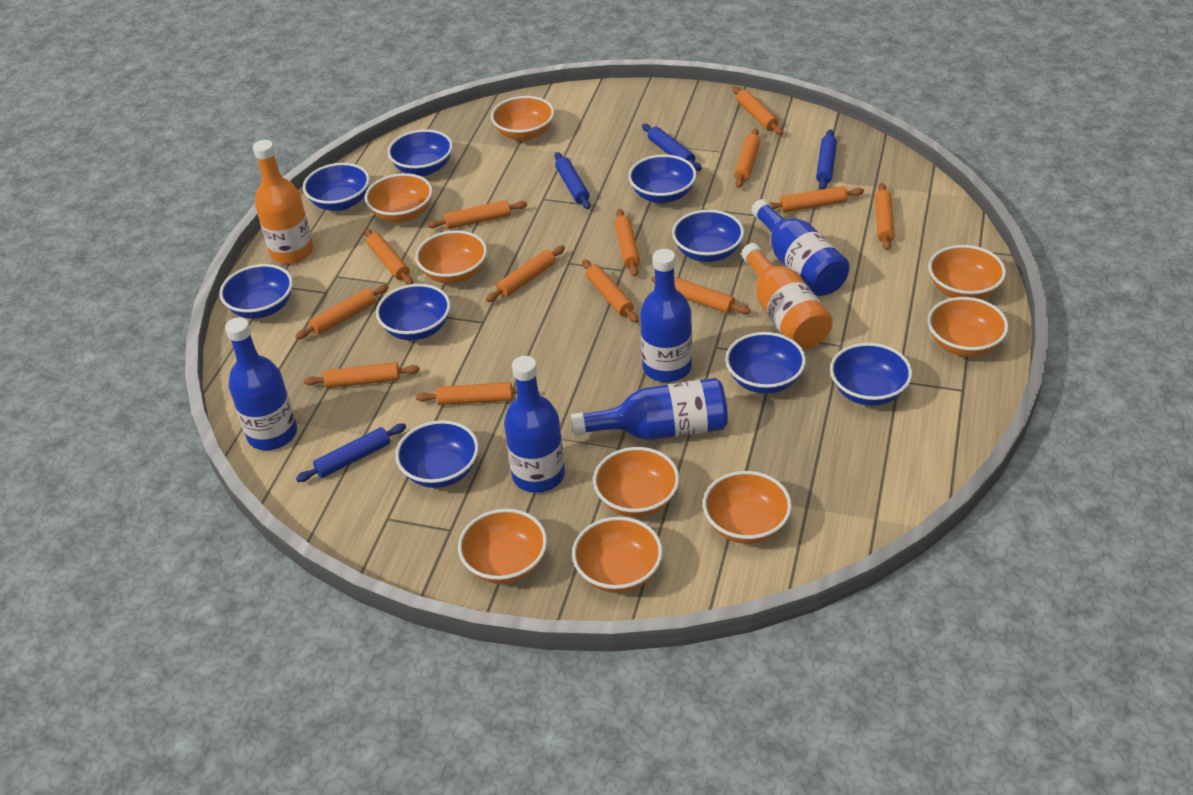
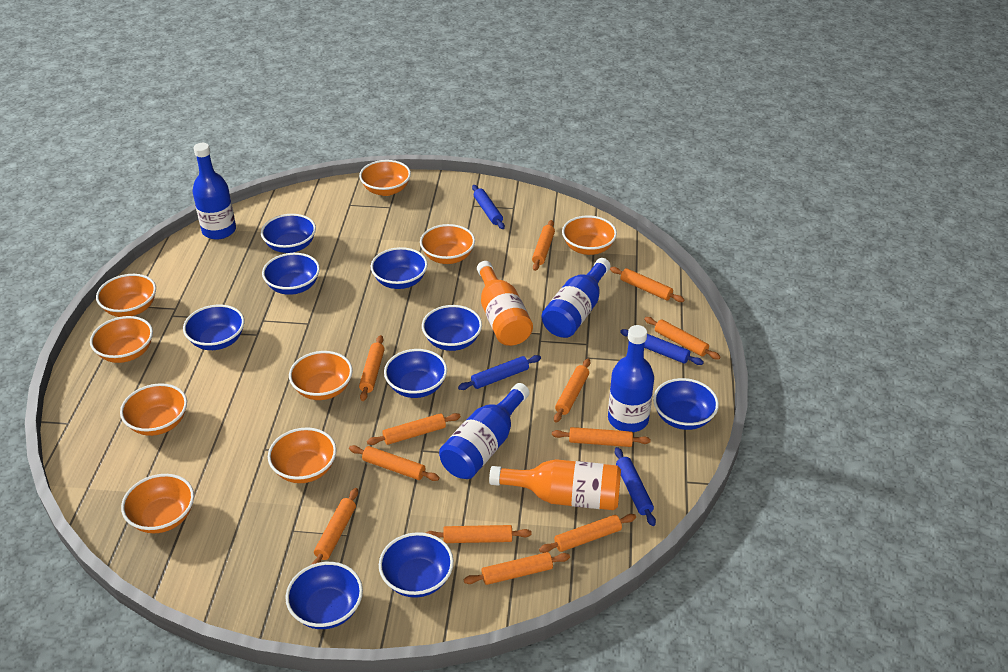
blue bottle: 5 -> 4
orange rolling pin: 13 -> 12

